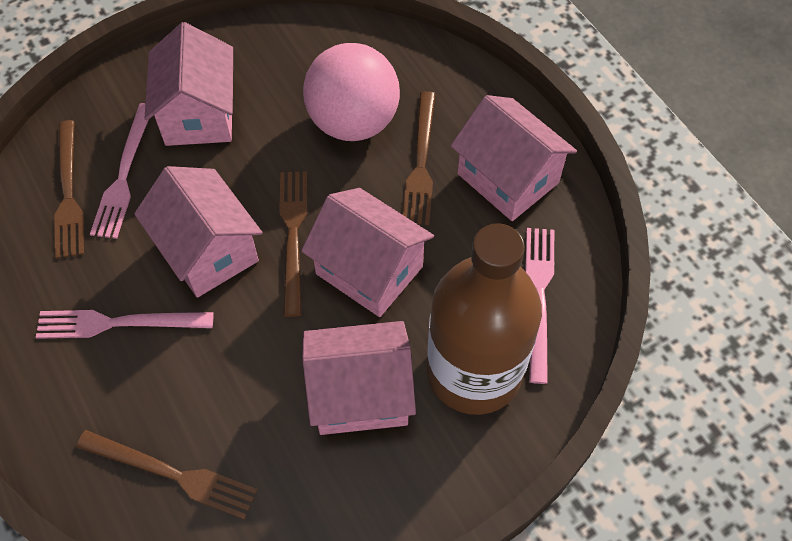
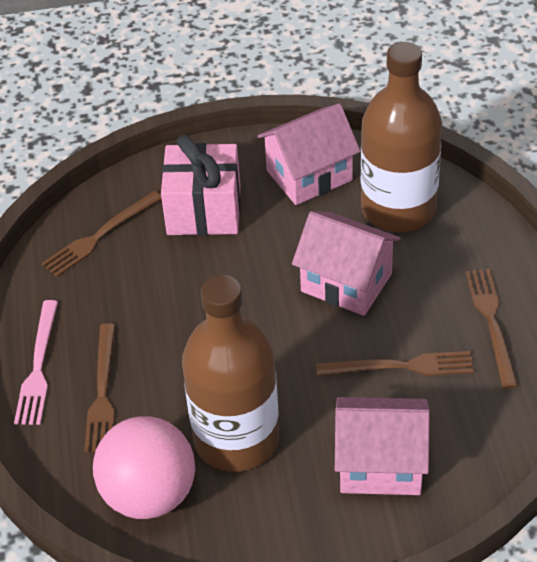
brown bottle: 1 -> 2
pink fork: 3 -> 1
pink gift: 0 -> 1
pink house: 5 -> 3

